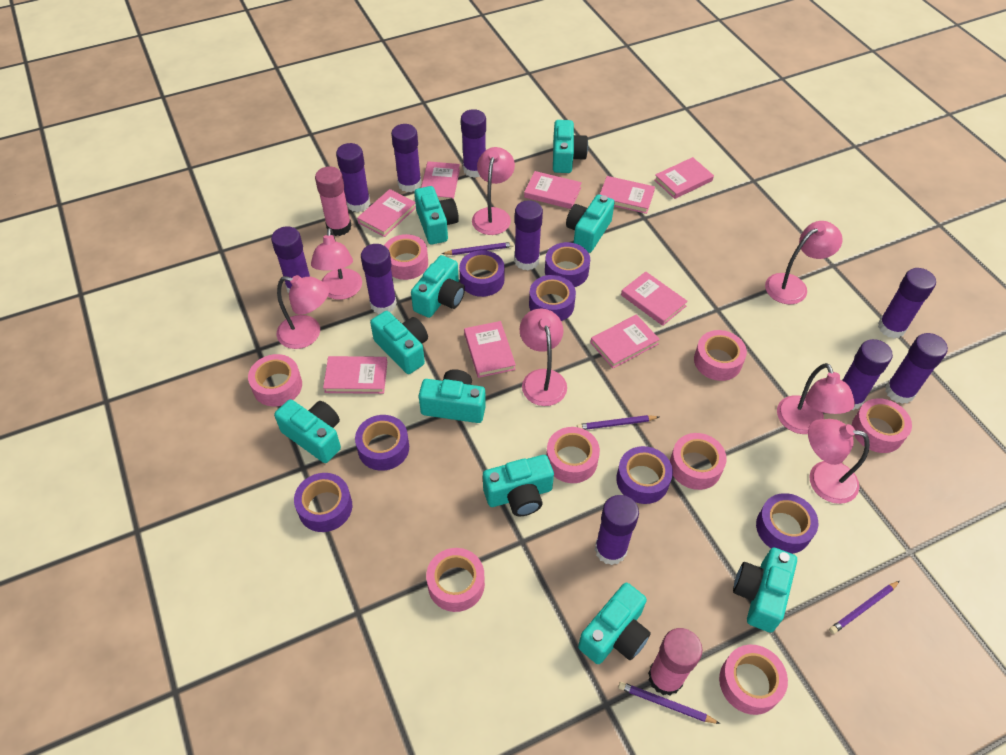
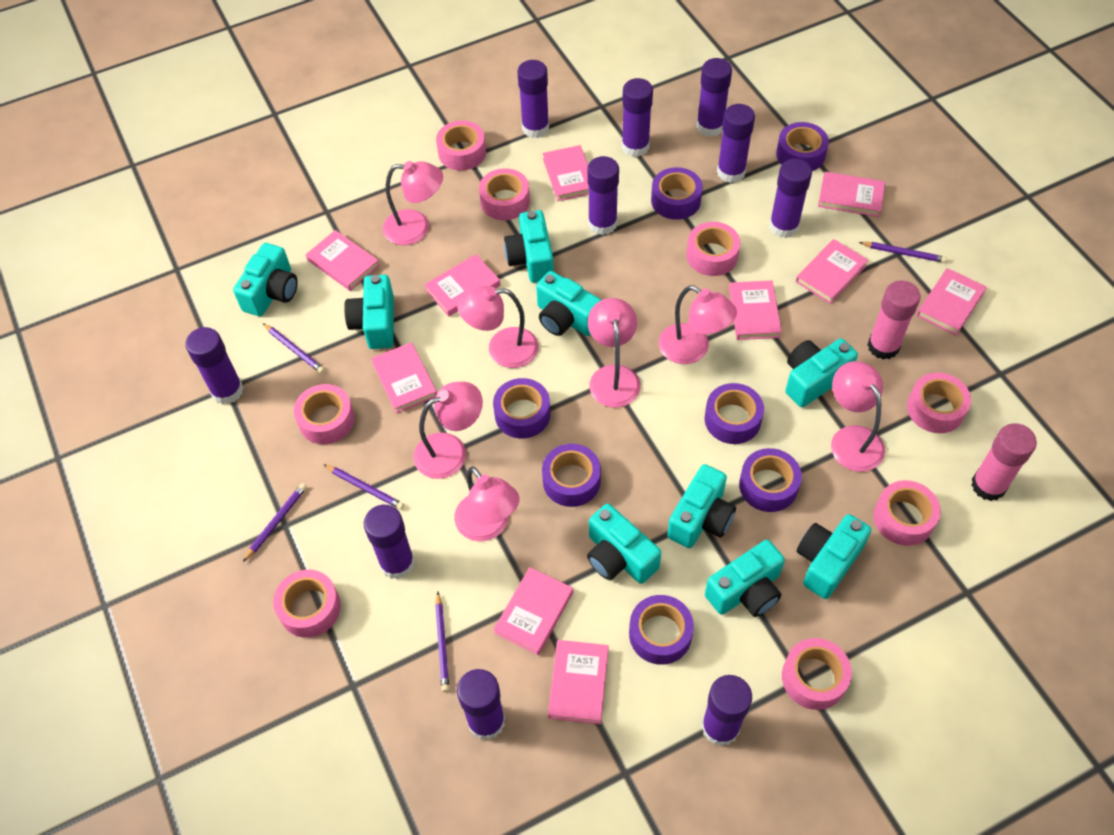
pink book: 9 -> 10
purple pencil: 4 -> 5
turquoise camera: 10 -> 9

